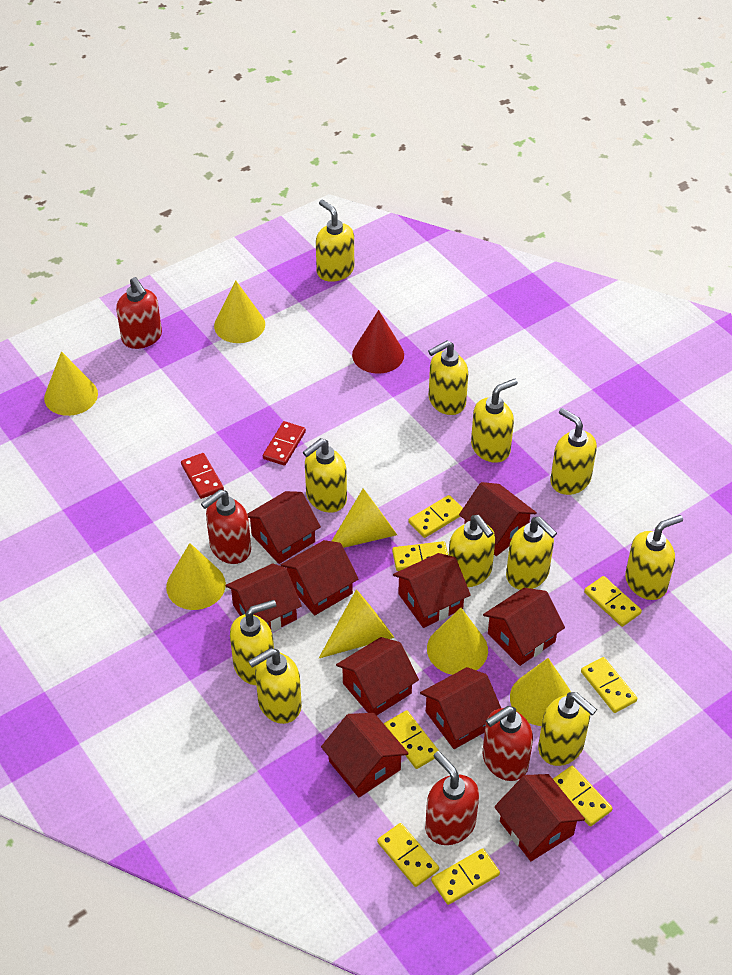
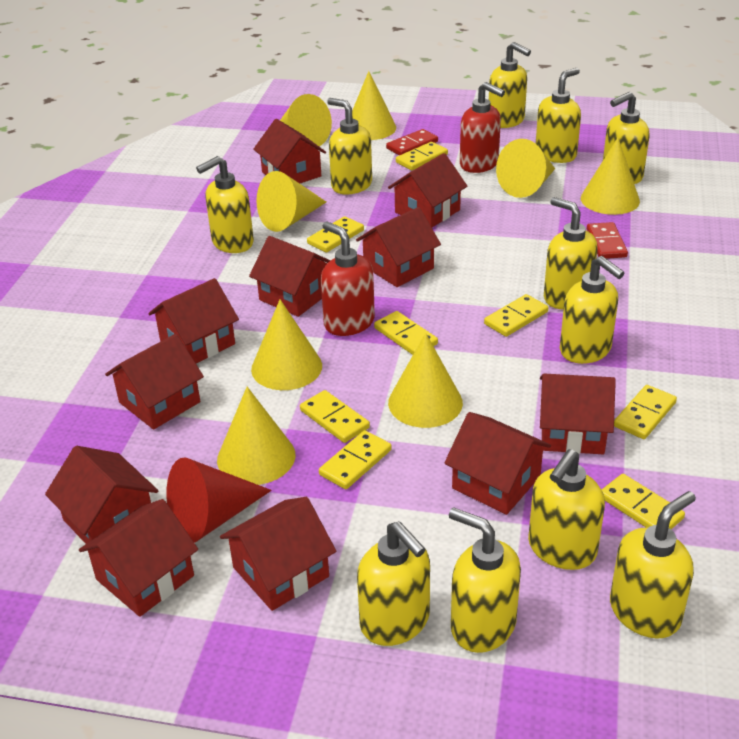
red house: 10 -> 11
red soap dispenser: 4 -> 2
yellow cone: 7 -> 8

